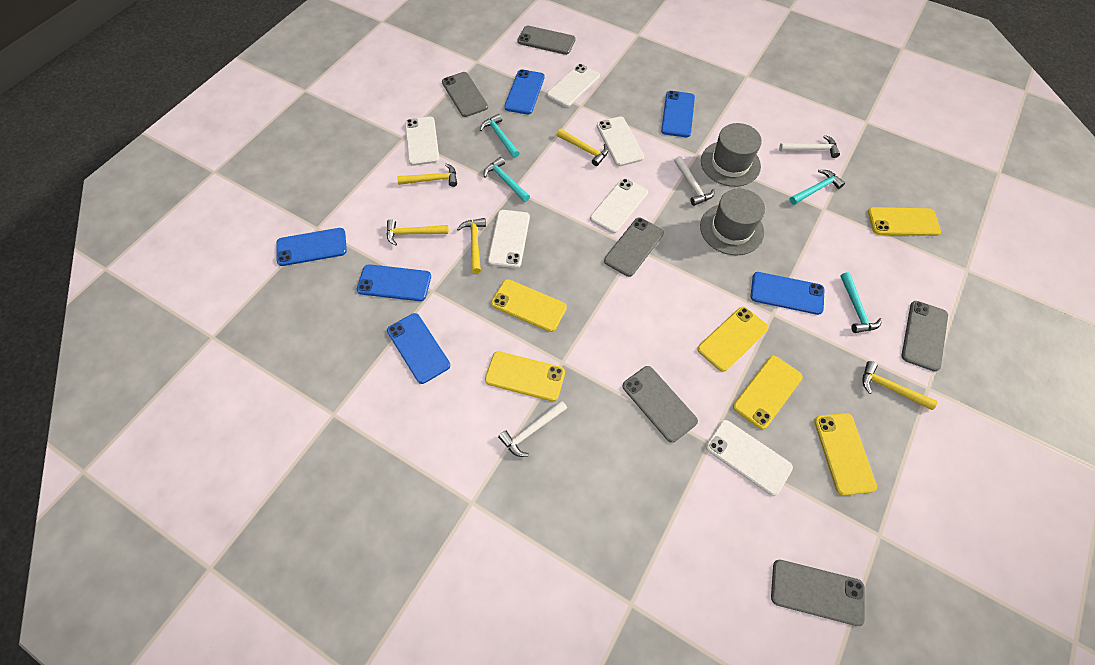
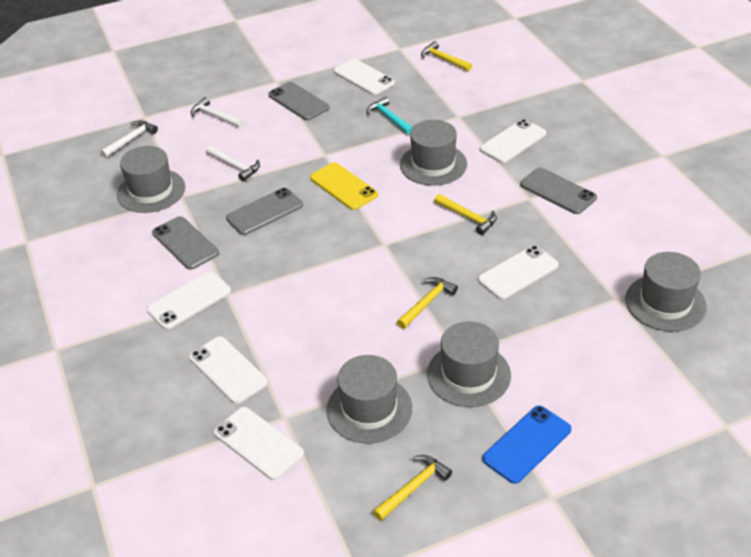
blue phone: 6 -> 1
grey hat: 2 -> 5
grey phone: 6 -> 4
turquoise hammer: 4 -> 1
yellow hammer: 5 -> 4
yellow phone: 6 -> 1

